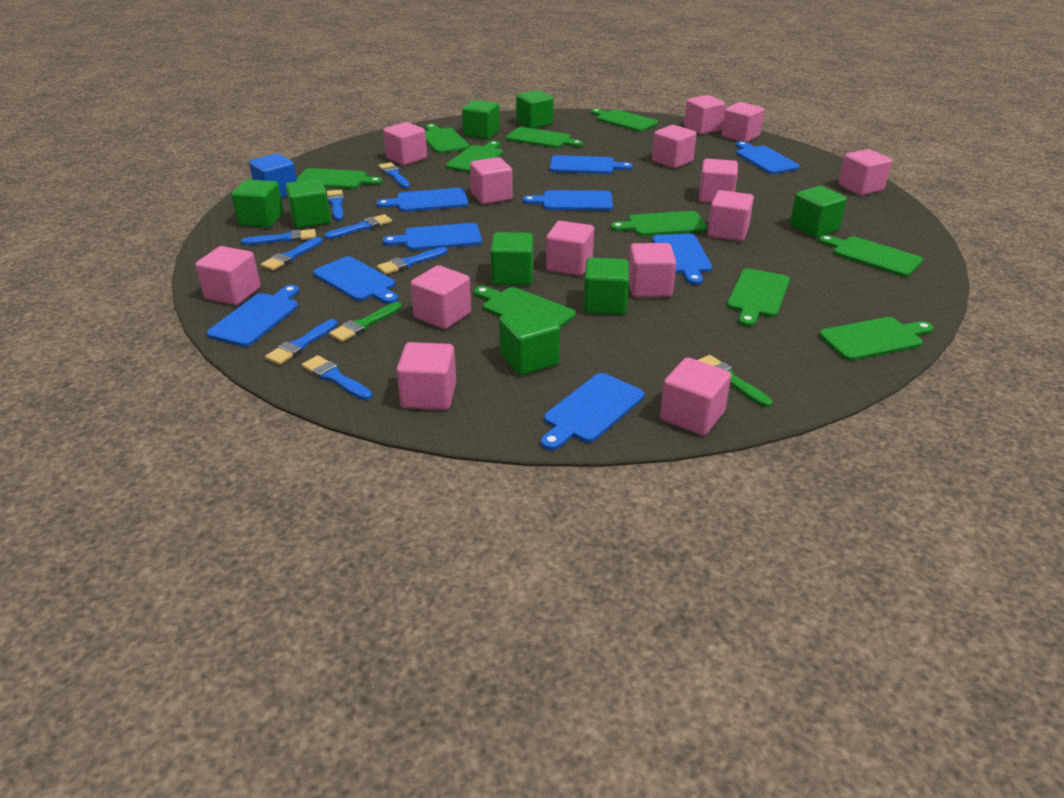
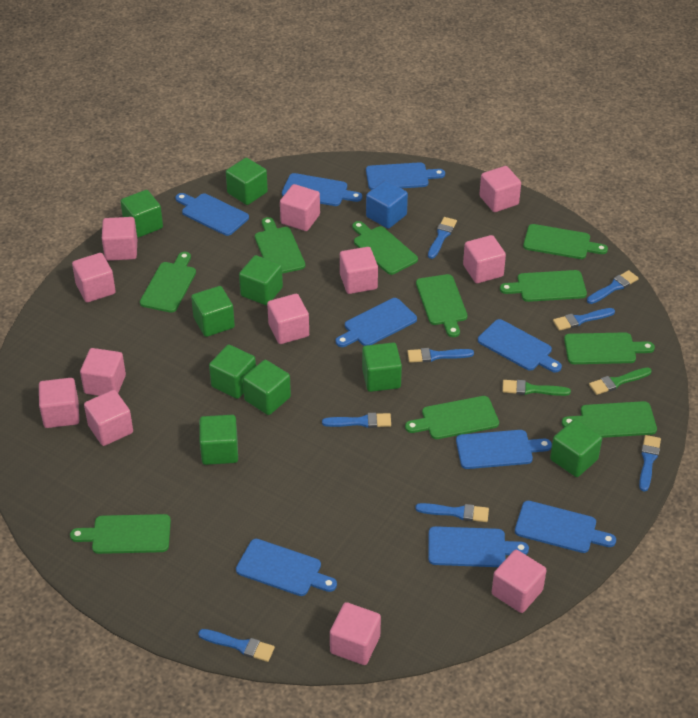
green cube: 8 -> 9
pink cube: 14 -> 12

